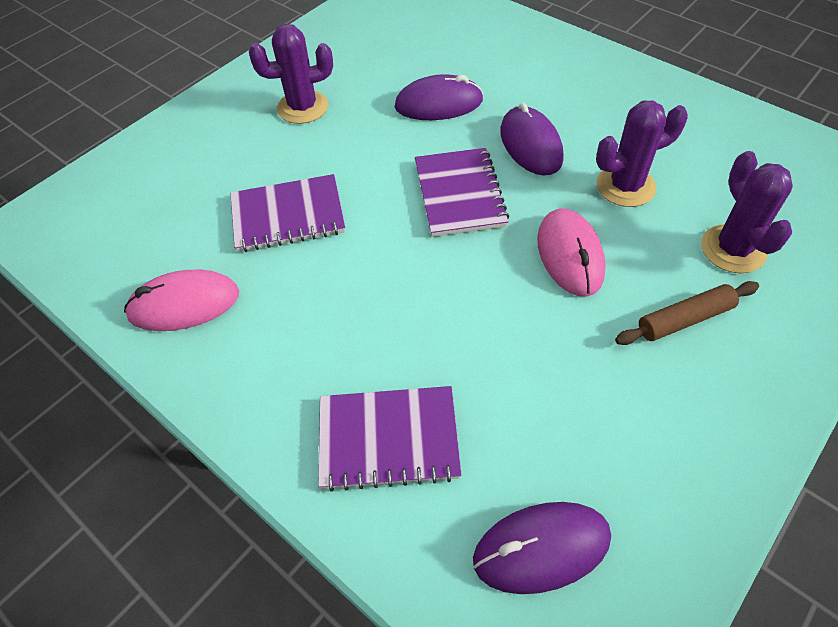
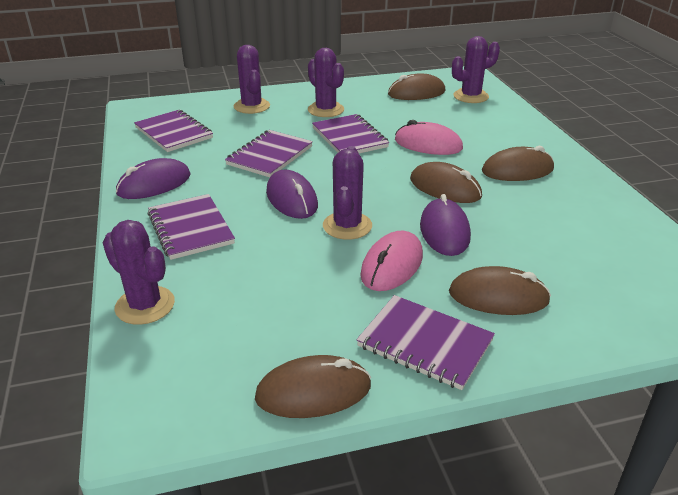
brown mouse: 0 -> 5
brown rolling pin: 1 -> 0
purple cactus: 3 -> 5
purple notebook: 3 -> 5

